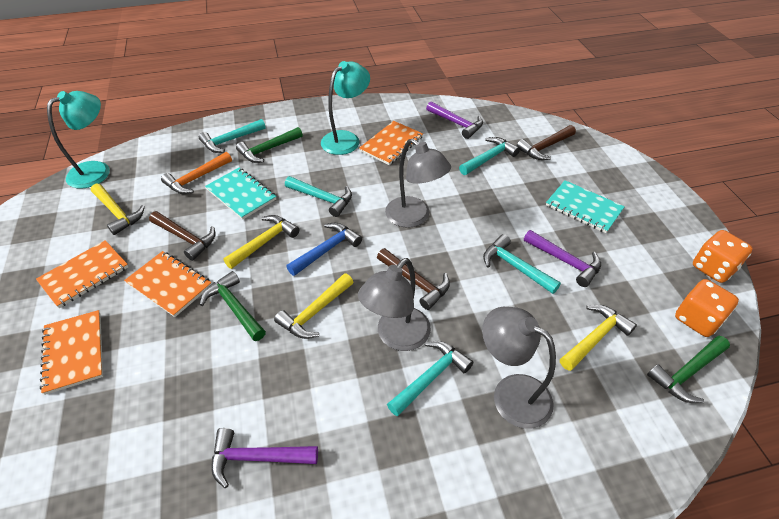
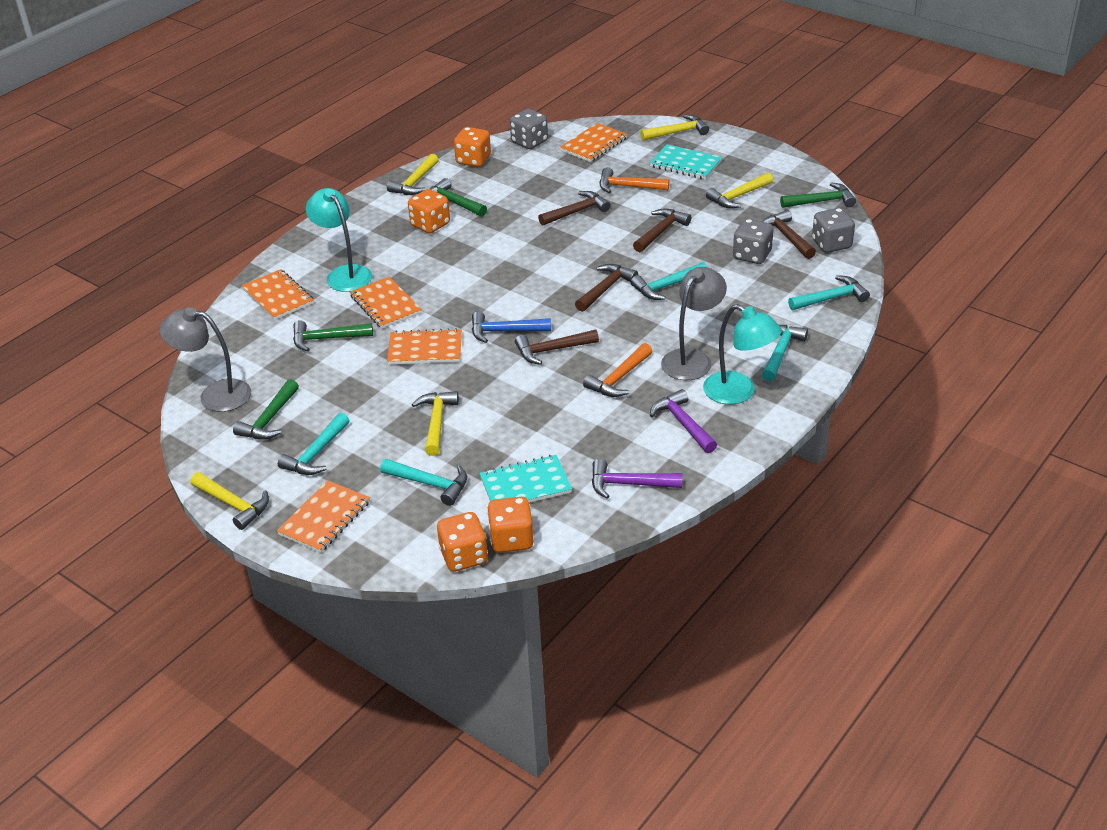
brown hammer: 3 -> 5
green hammer: 3 -> 4
grey dice: 0 -> 3
grey lamp: 3 -> 2
orange dice: 2 -> 4
orange hammer: 1 -> 2
orange notebook: 4 -> 5
purple hammer: 3 -> 2
yellow hammer: 4 -> 5

